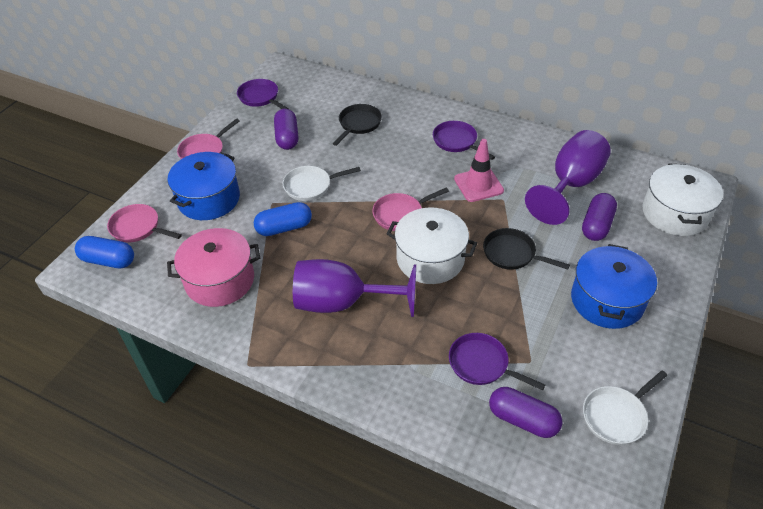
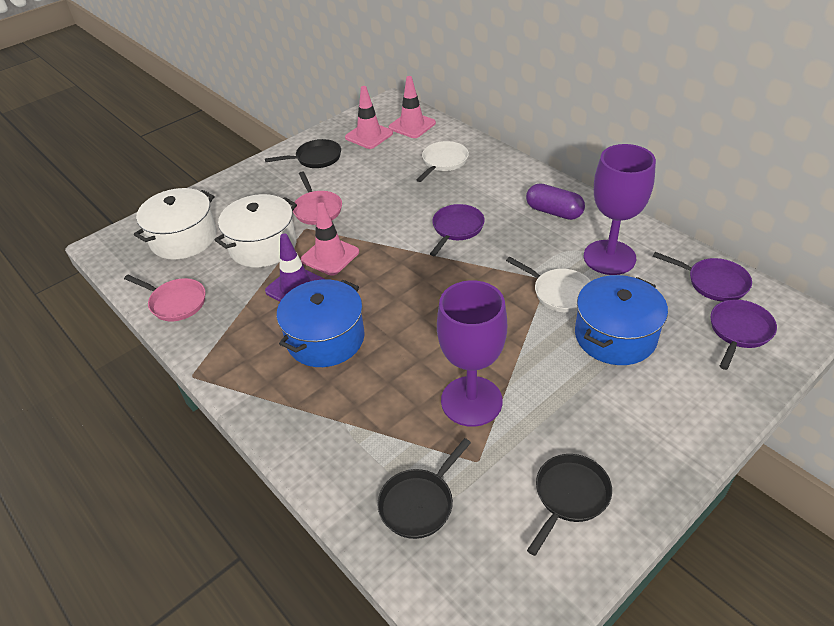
black pan: 2 -> 3
blue capsule: 2 -> 0
pink pan: 3 -> 2
pink pot: 1 -> 0
pink traffic cone: 1 -> 3
purple capsule: 3 -> 1
purple traffic cone: 0 -> 1

